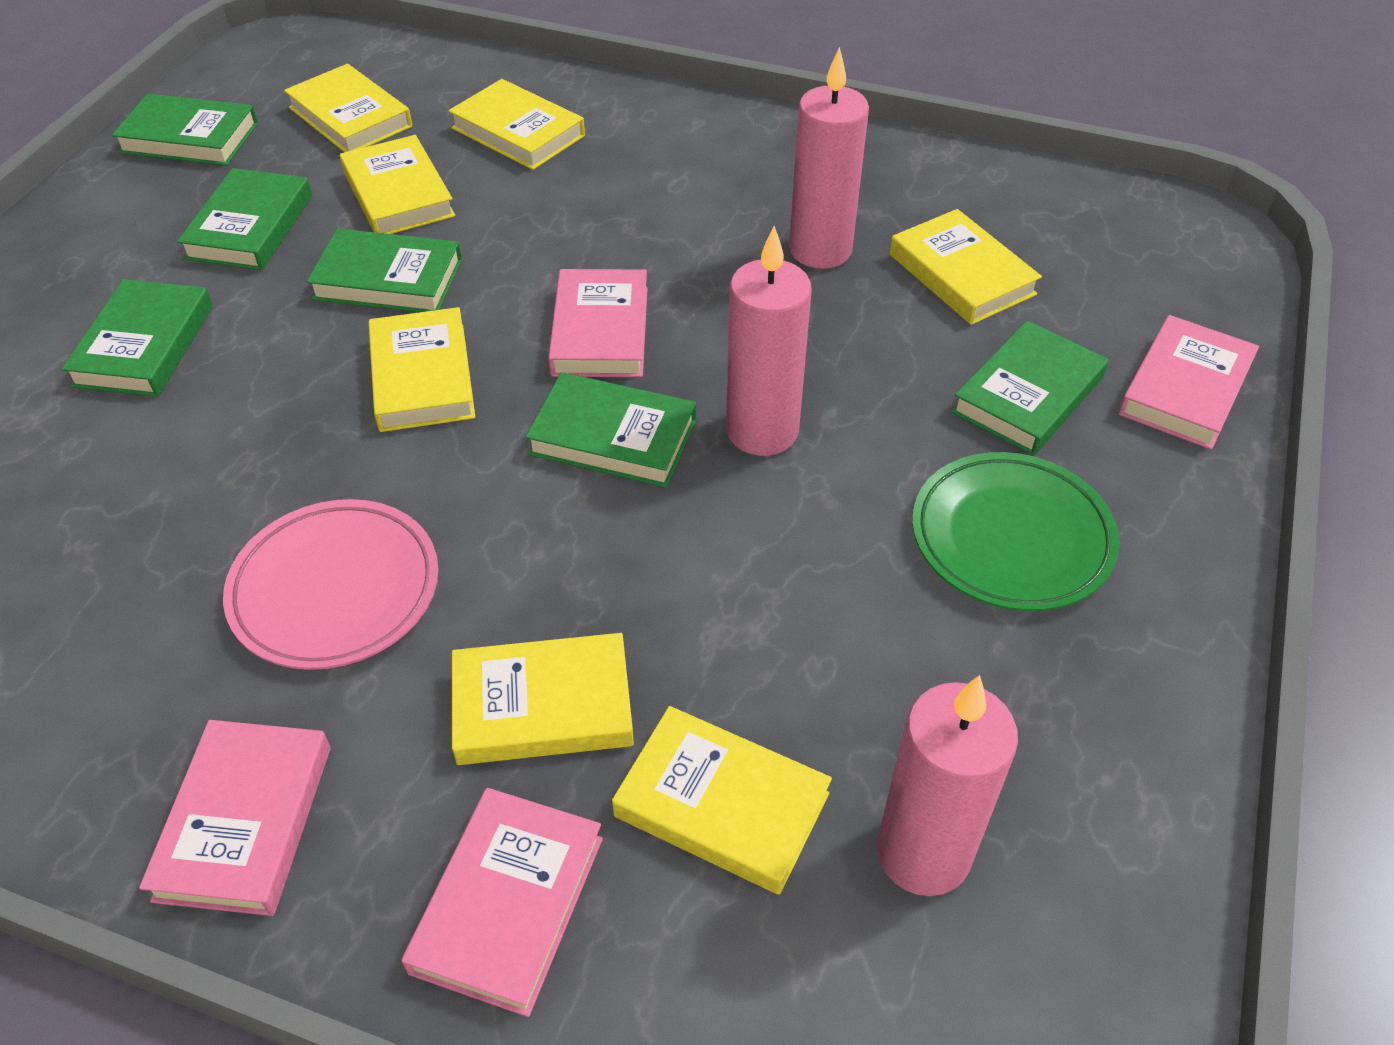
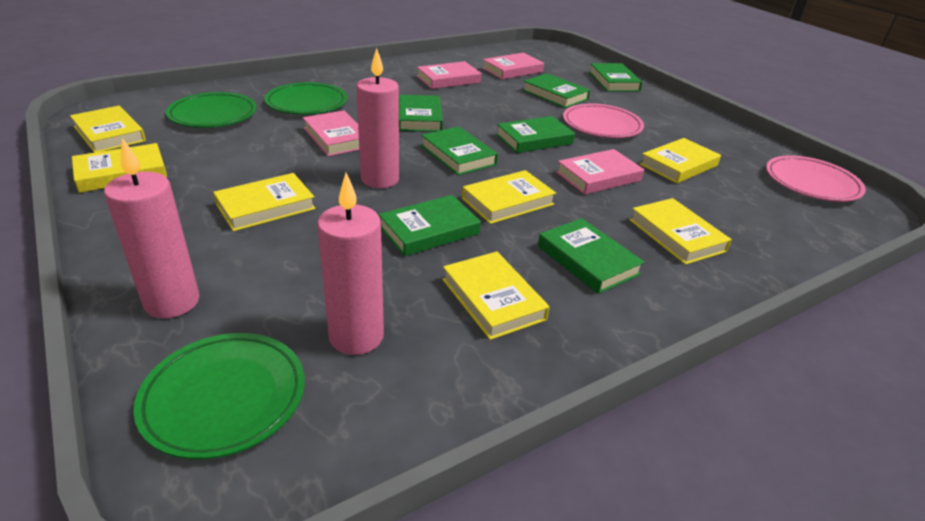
green book: 6 -> 7
green plate: 1 -> 3
pink plate: 1 -> 2

